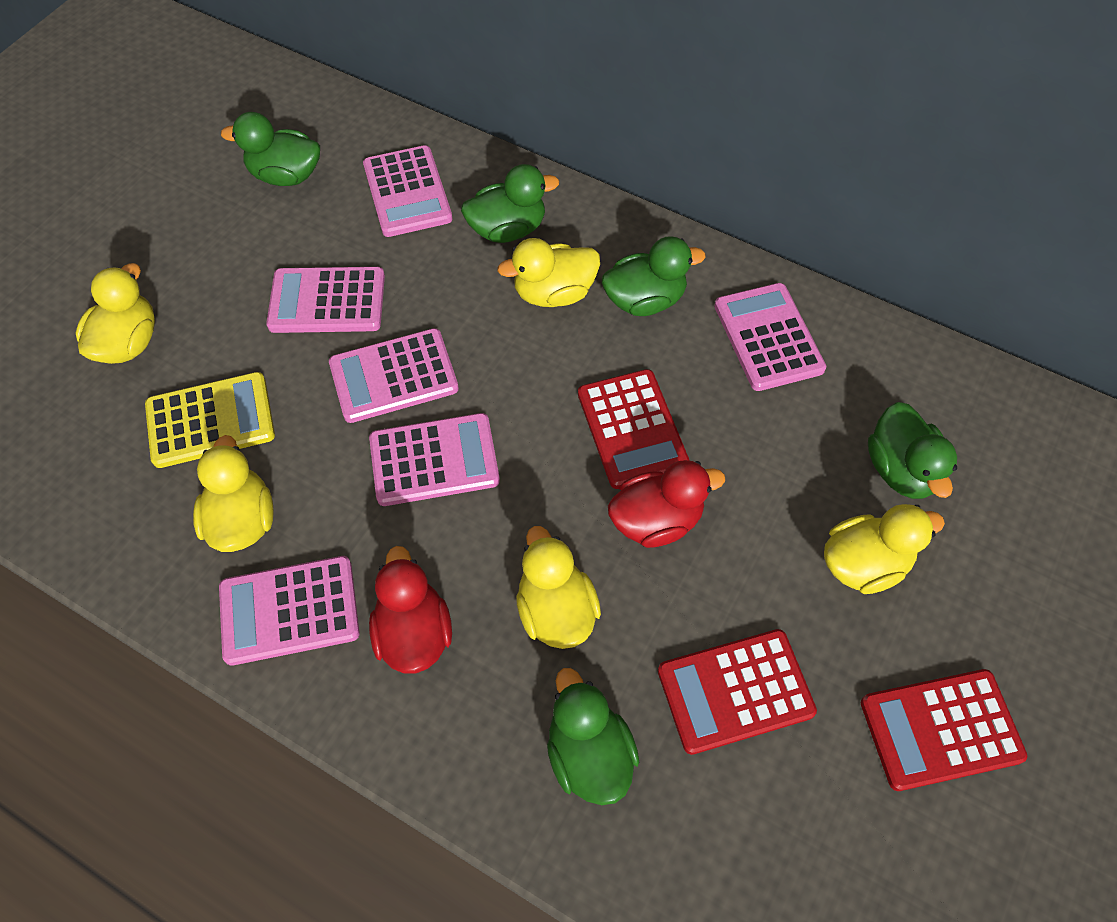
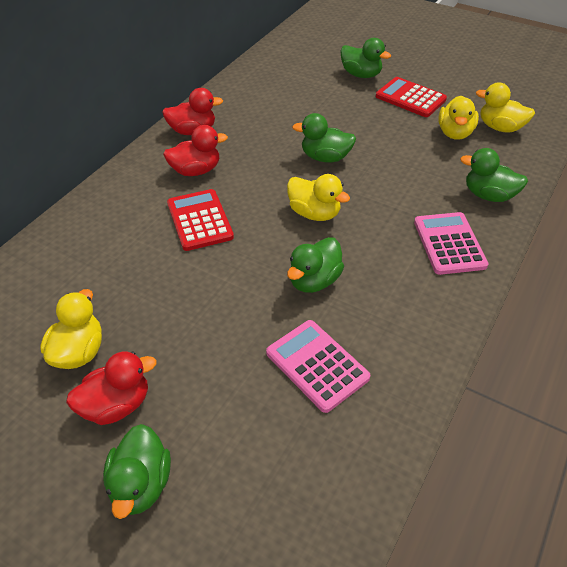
pink calculator: 6 -> 2
red calculator: 3 -> 2
red duck: 2 -> 3
yellow calculator: 1 -> 0
yellow duck: 5 -> 4

